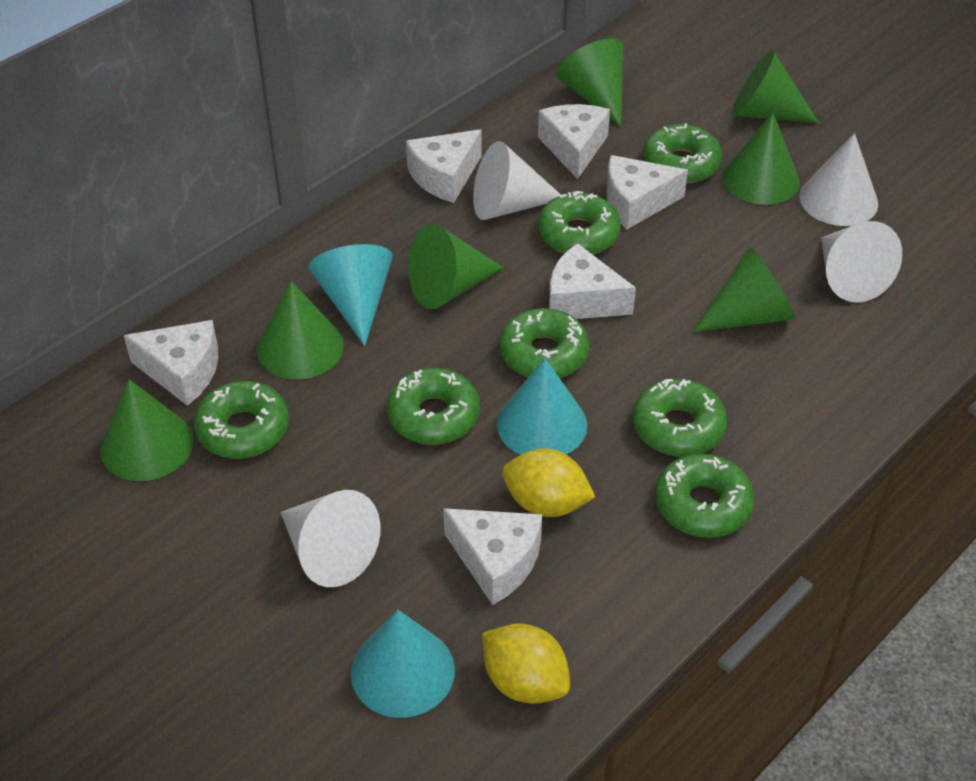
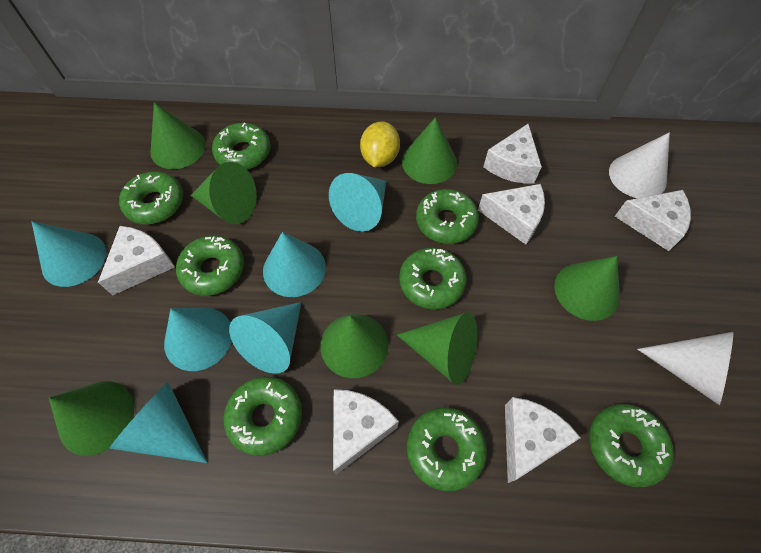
green donut: 7 -> 8
turquoise cone: 3 -> 6
white cone: 4 -> 2
yellow lemon: 2 -> 1

